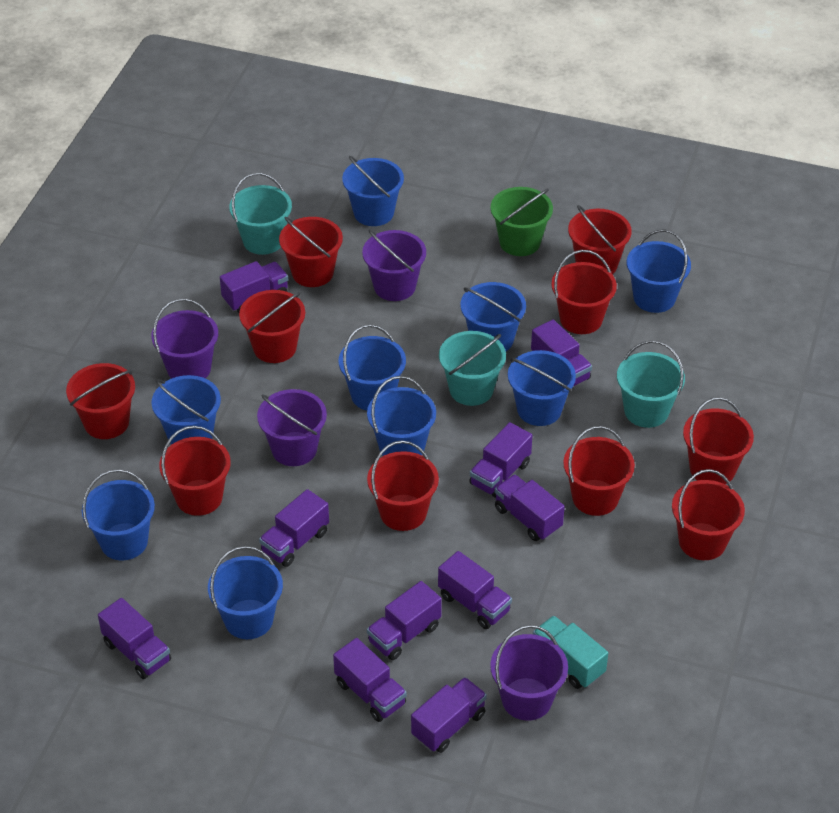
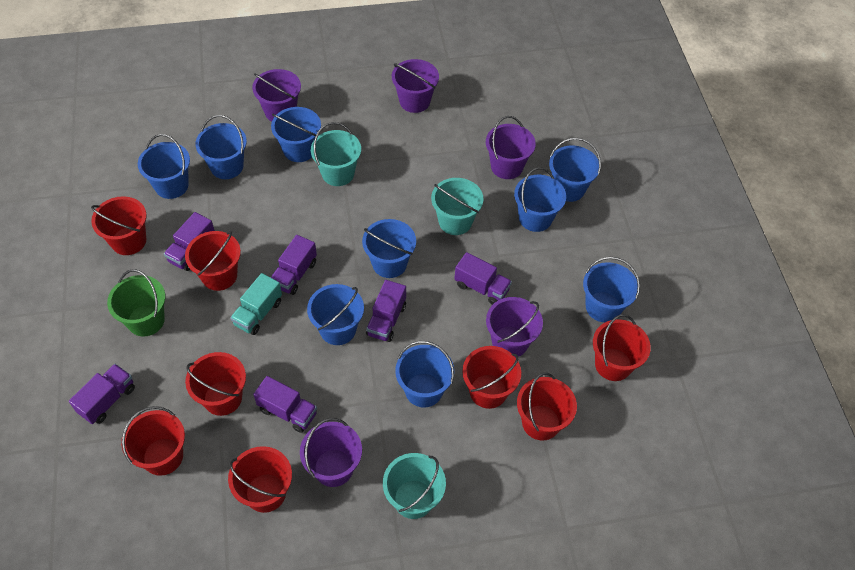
purple bucket: 4 -> 5
purple truck: 10 -> 6
red bucket: 10 -> 8

